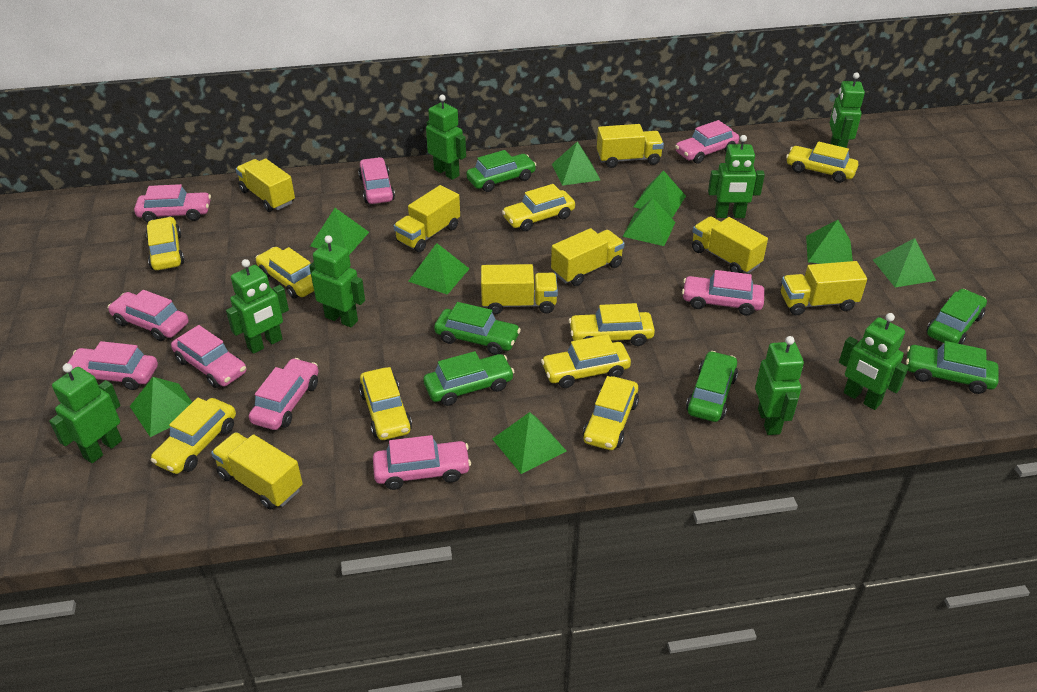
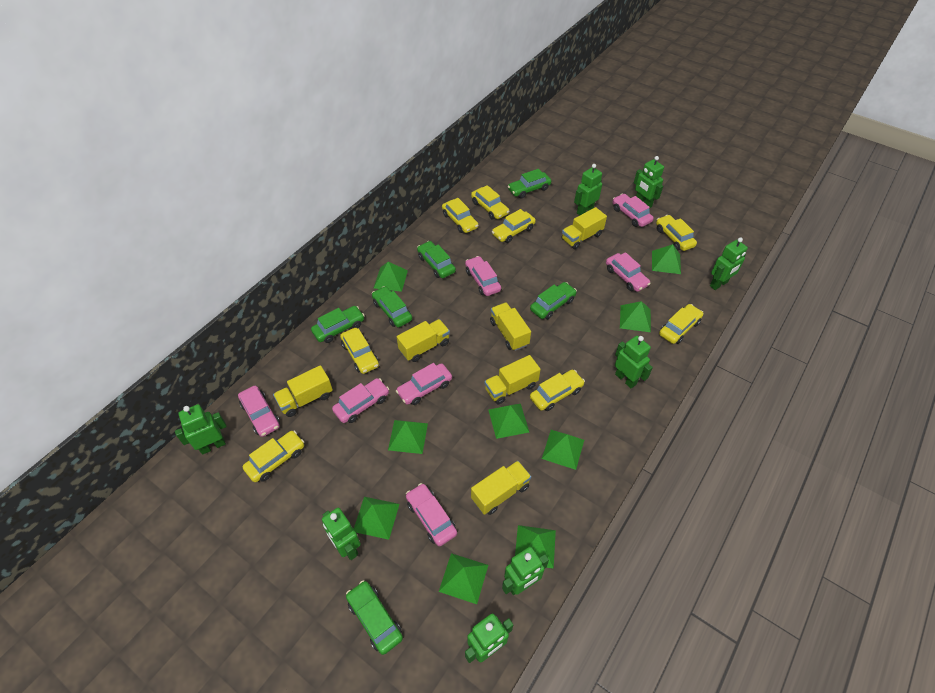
pink car: 9 -> 7
yellow car: 9 -> 8
yellow truck: 8 -> 6

